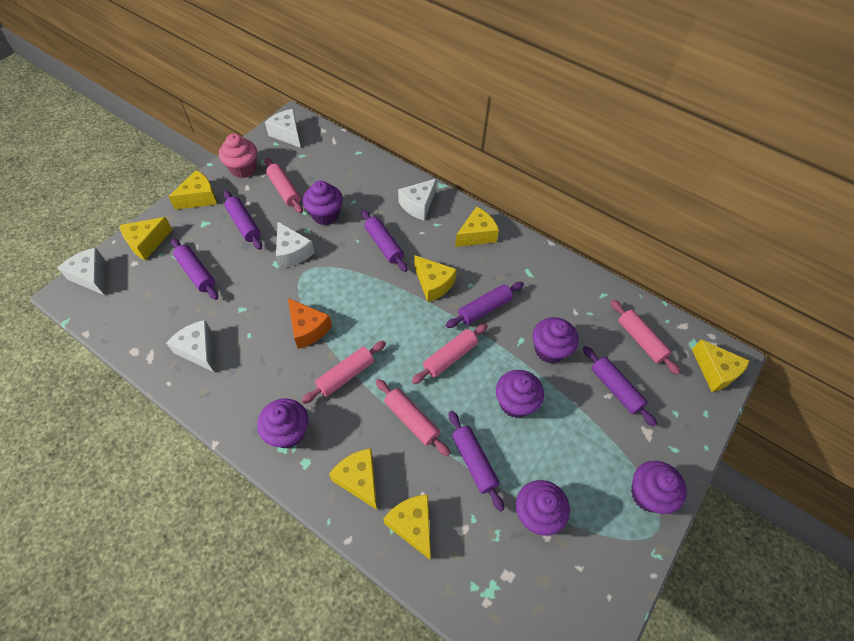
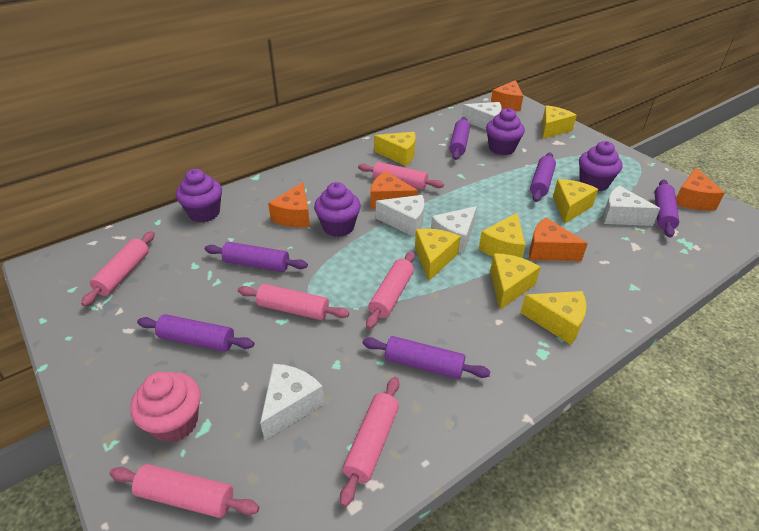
orange cheese: 1 -> 5
pink rolling pin: 5 -> 6
purple cupcake: 6 -> 4

